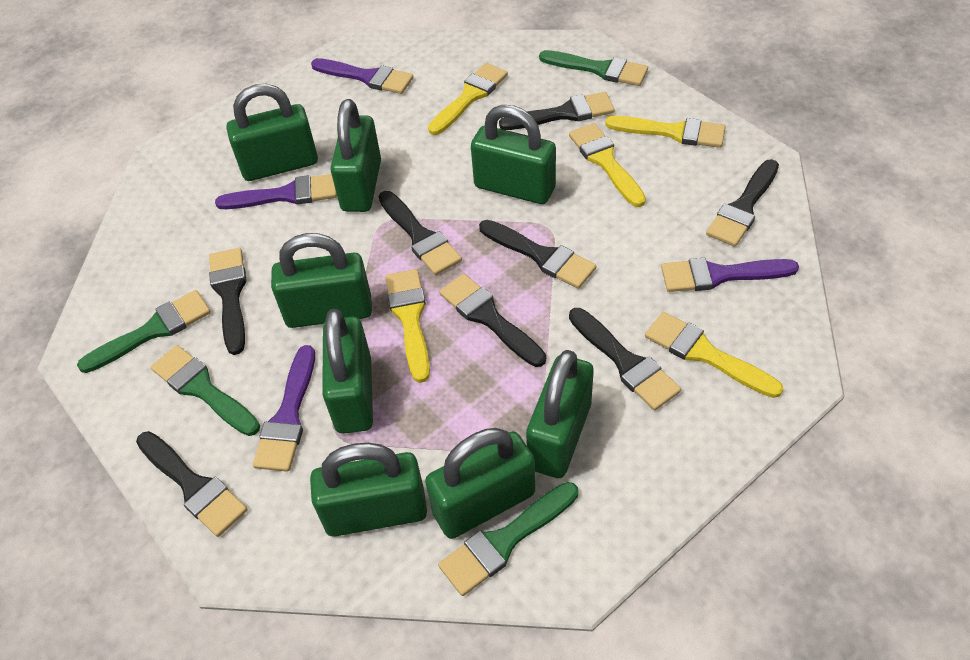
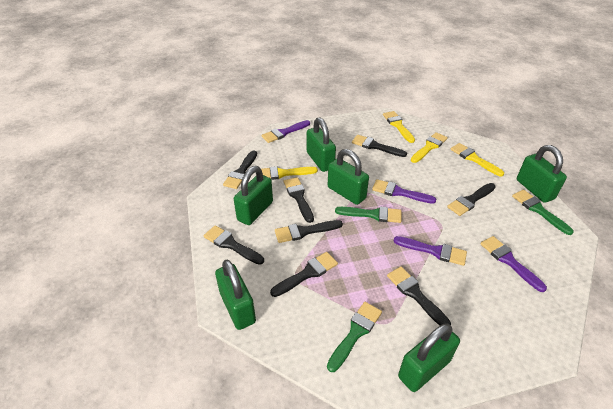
green brush: 4 -> 3
green padlock: 8 -> 6
yellow brush: 5 -> 4

